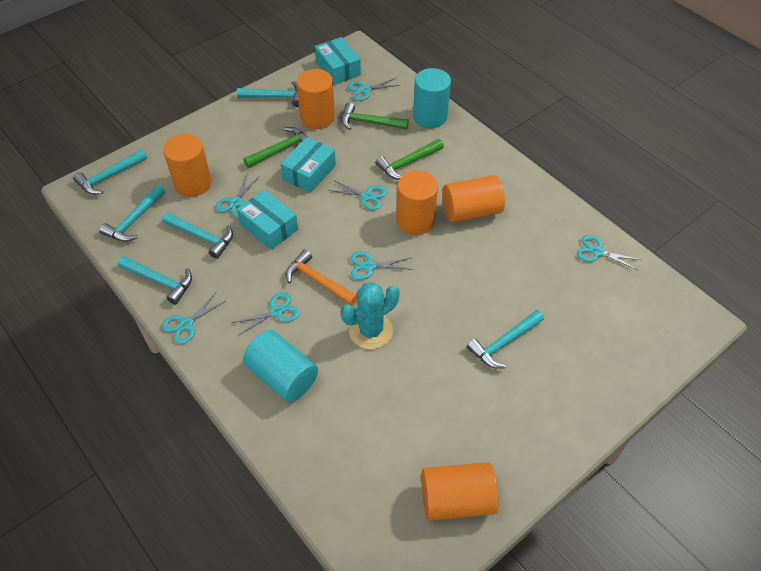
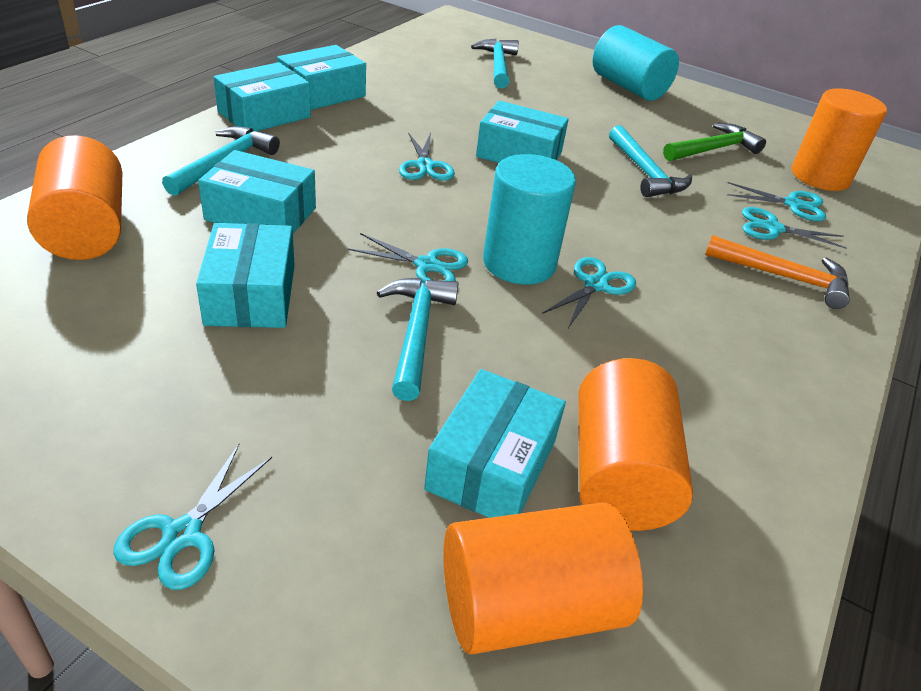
green hammer: 3 -> 1
orange cylinder: 5 -> 4
turquoise box: 3 -> 6
turquoise cactus: 1 -> 0
turquoise hammer: 6 -> 4
turquoise scissors: 7 -> 6

